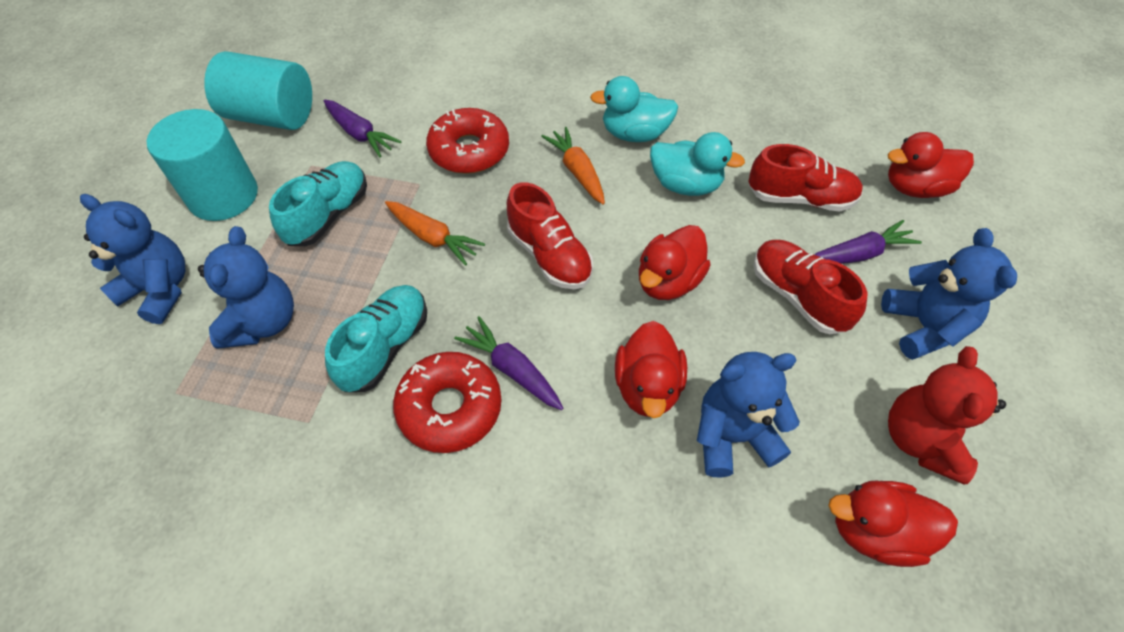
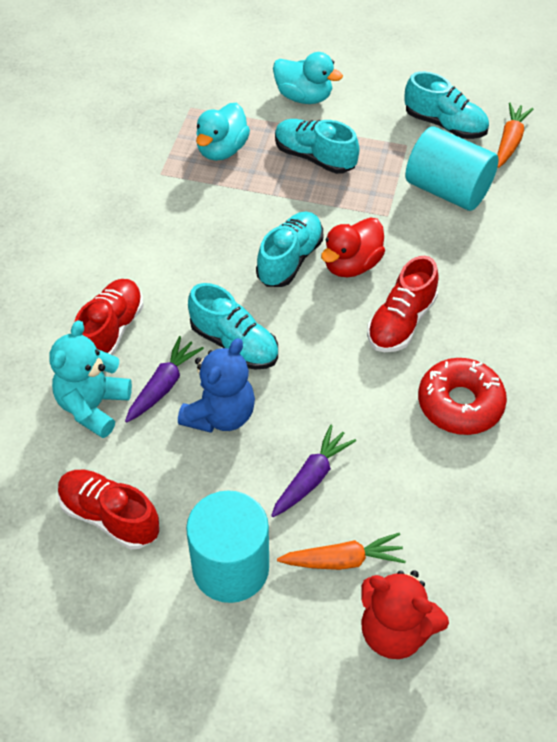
blue teddy bear: 4 -> 1
purple carrot: 3 -> 2
red donut: 2 -> 1
red duck: 4 -> 1
turquoise shoe: 2 -> 4
turquoise teddy bear: 0 -> 1

